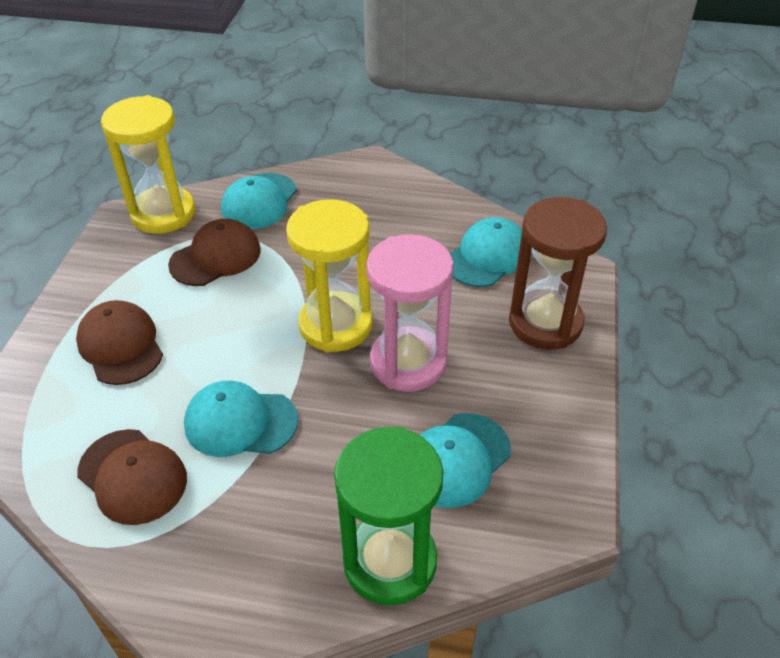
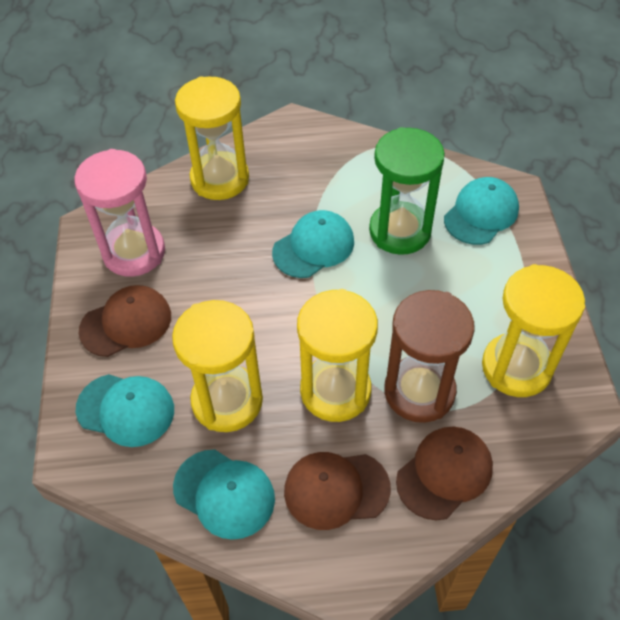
yellow hourglass: 2 -> 4

